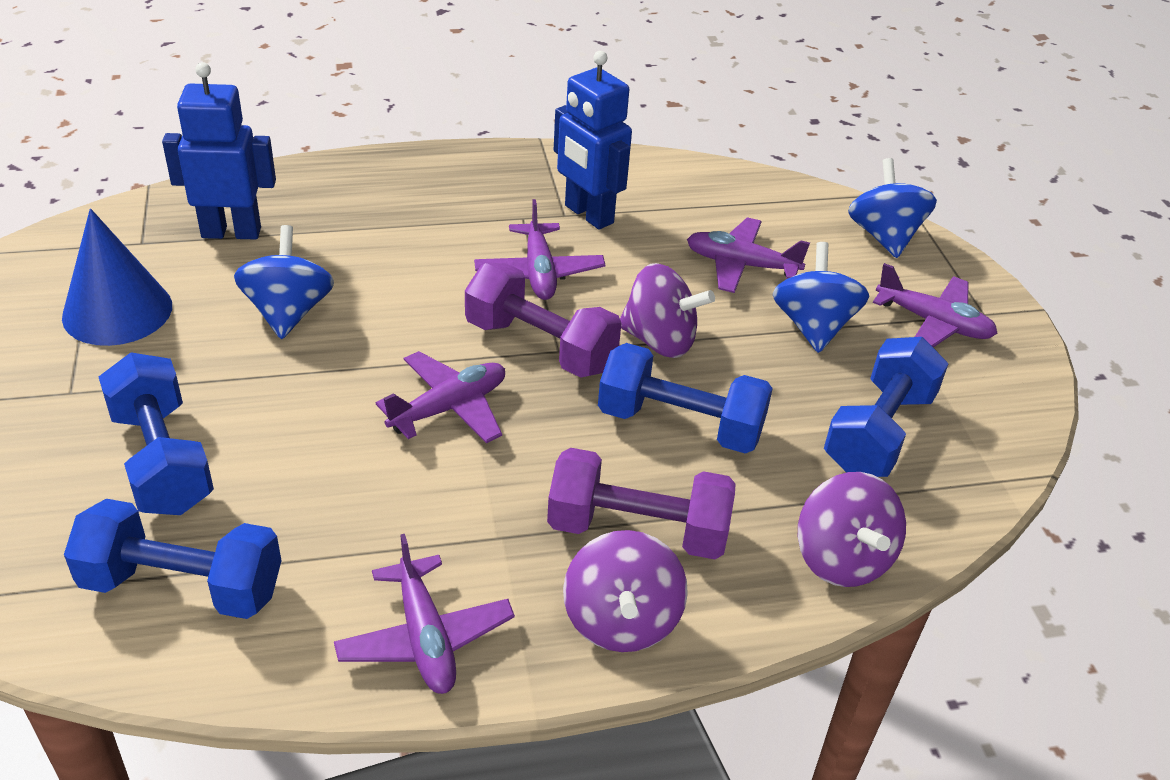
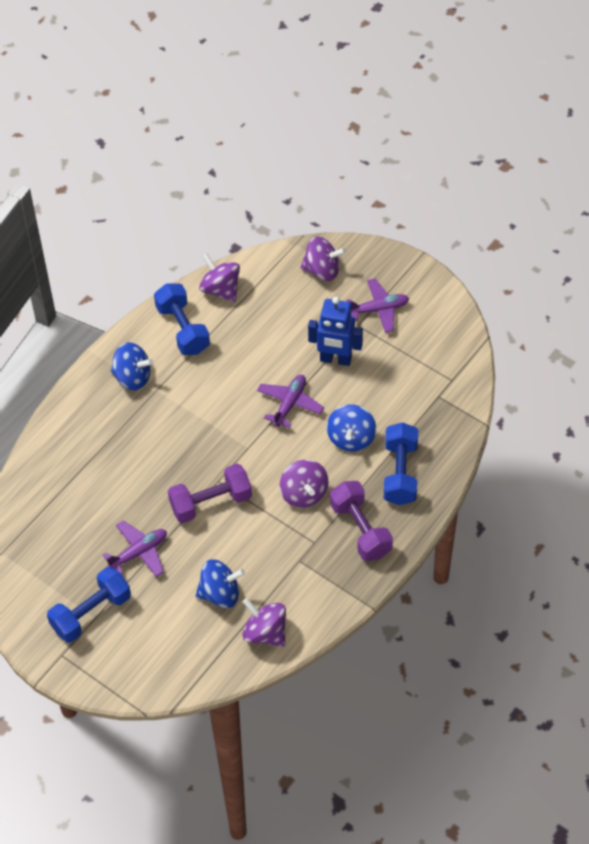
blue cone: 1 -> 0
blue dumbbell: 4 -> 3
blue robot: 2 -> 1
purple plane: 5 -> 3
purple spinning top: 3 -> 4

